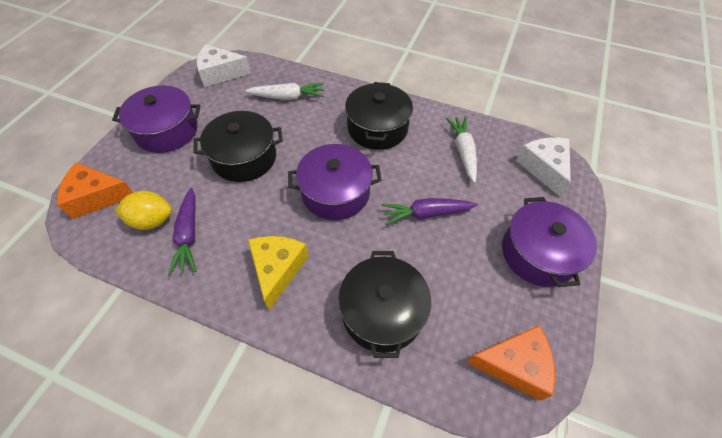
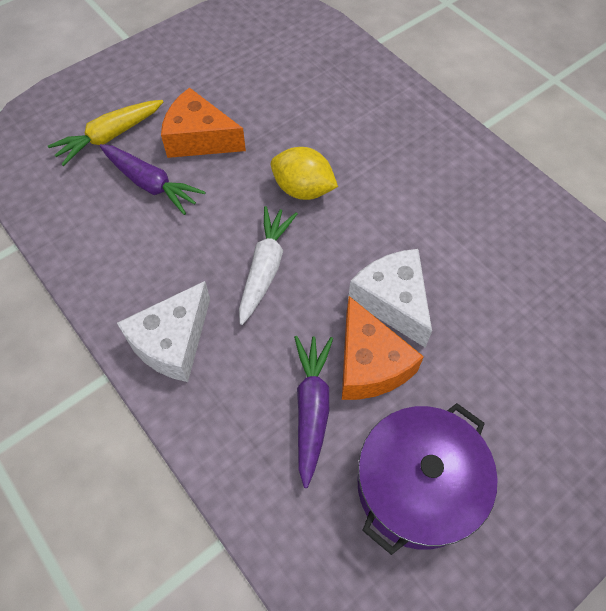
black pot: 3 -> 0
purple pot: 3 -> 1
white carrot: 2 -> 1
yellow carrot: 0 -> 1
yellow cheese: 1 -> 0

